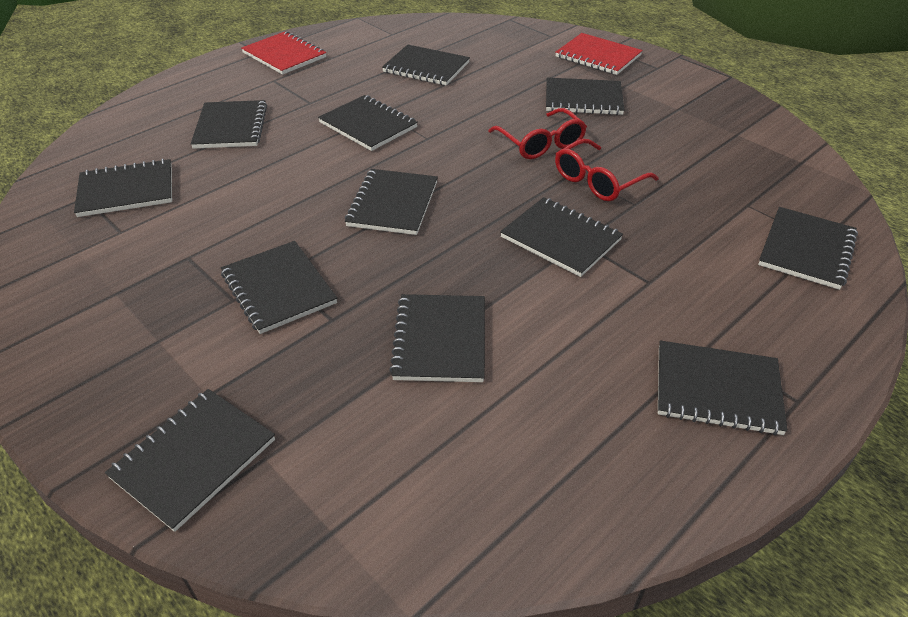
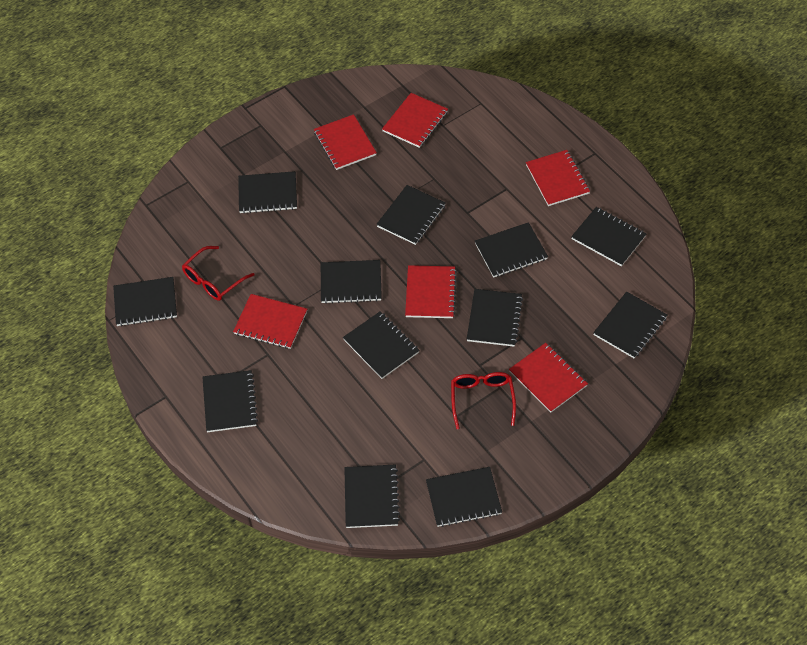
red notebook: 2 -> 6

